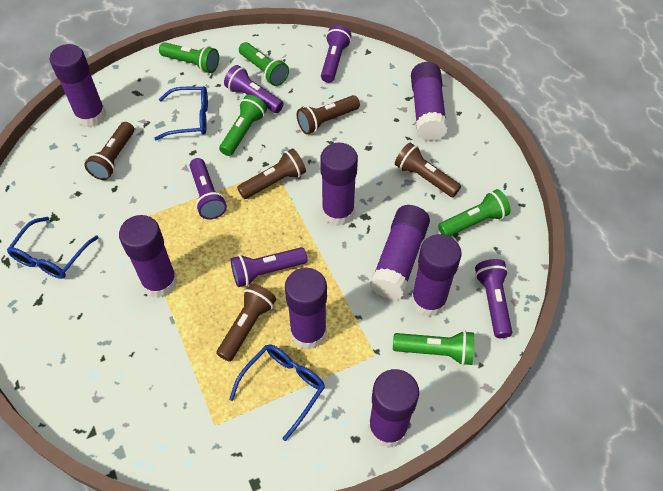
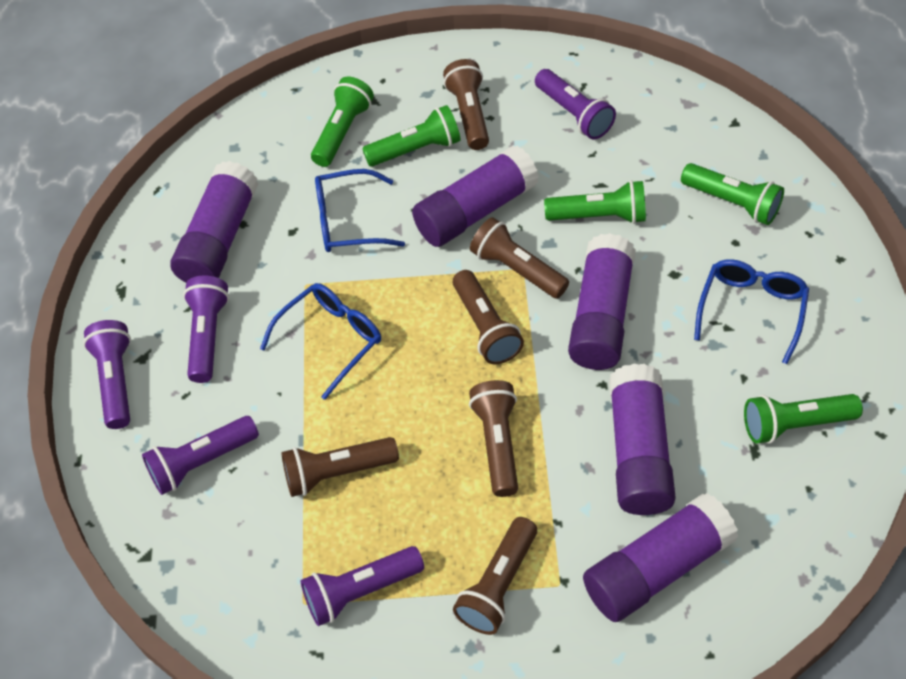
brown flashlight: 5 -> 6
purple glue stick: 8 -> 5

